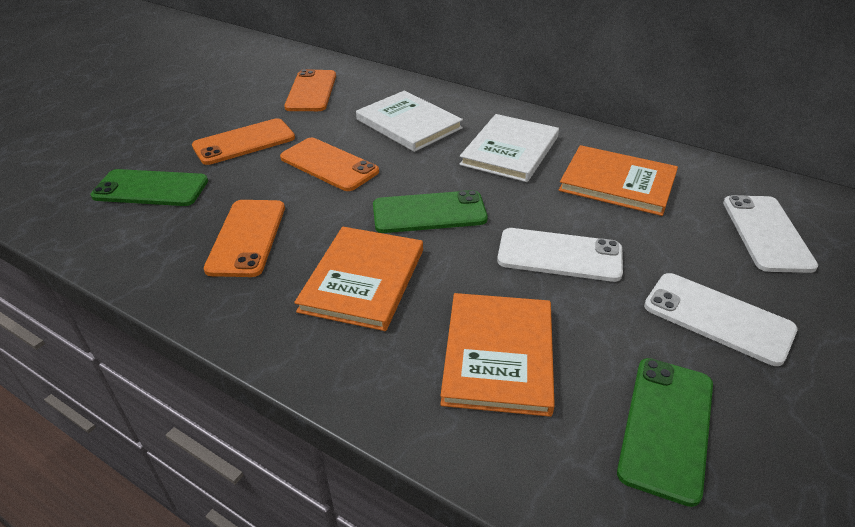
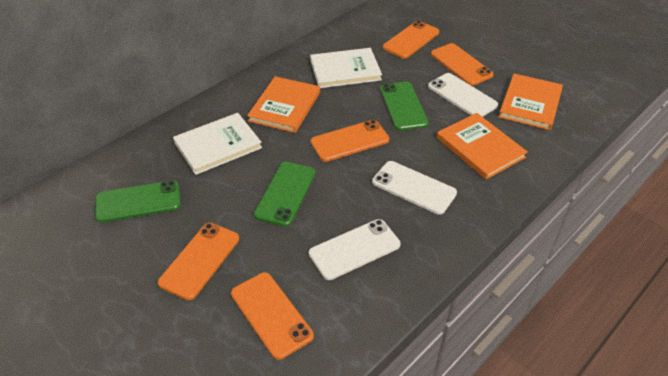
orange phone: 4 -> 5

